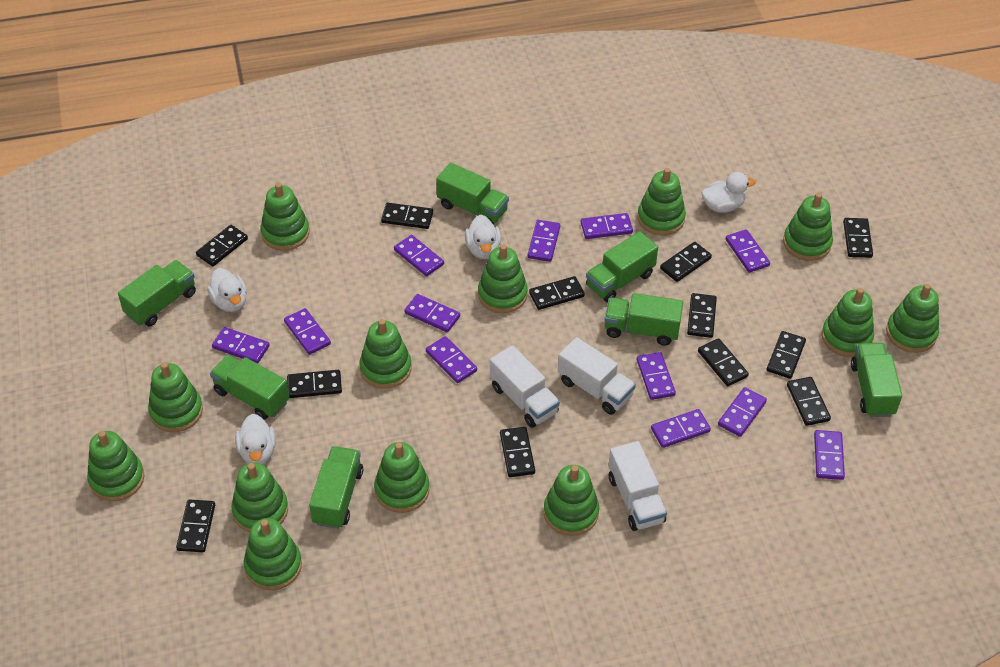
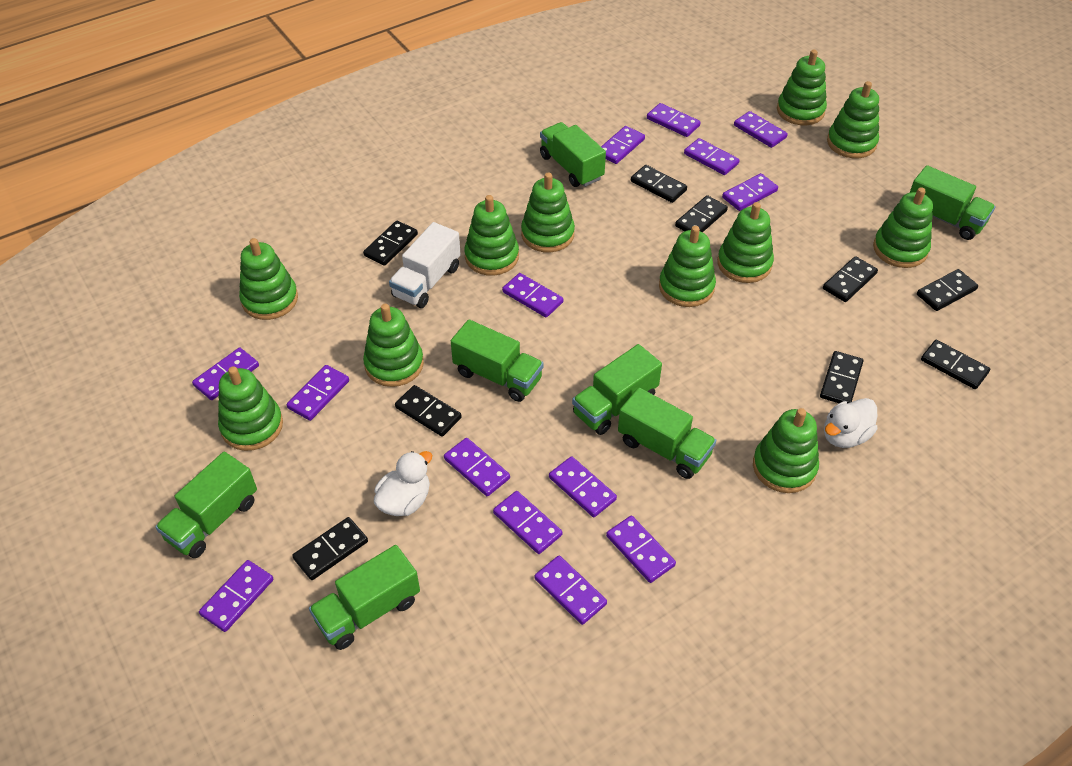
black domino: 12 -> 9
green stacking toy: 13 -> 11
purple domino: 12 -> 14
white duck: 4 -> 2
white truck: 3 -> 1

